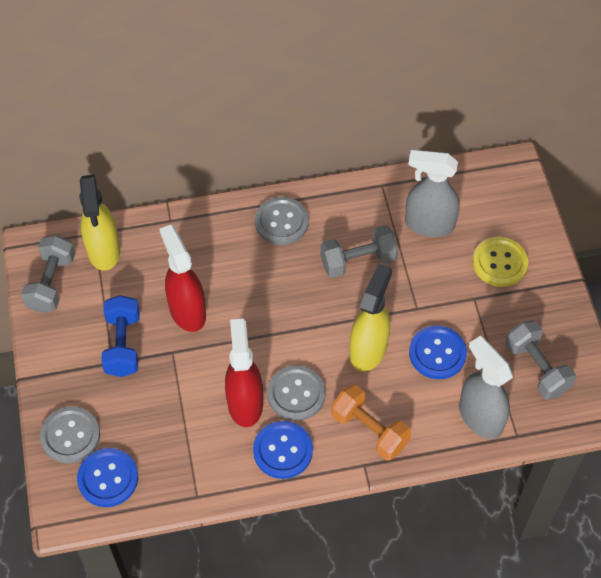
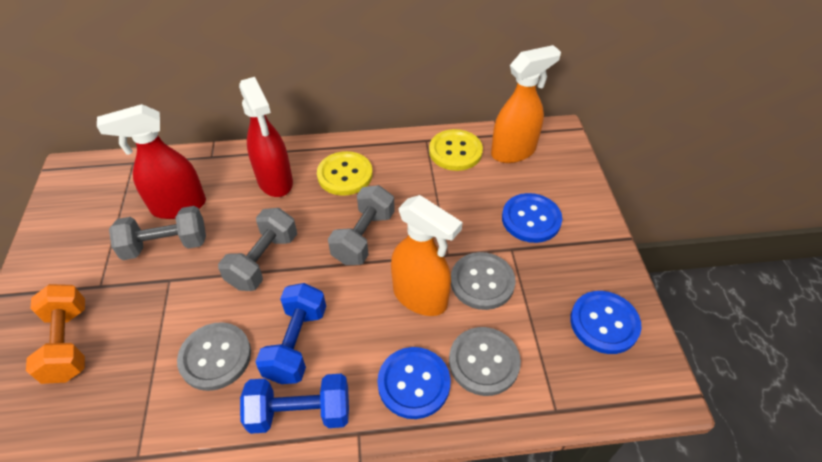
blue dumbbell: 1 -> 2
grey spray bottle: 2 -> 0
orange spray bottle: 0 -> 2
yellow button: 1 -> 2
yellow spray bottle: 2 -> 0

